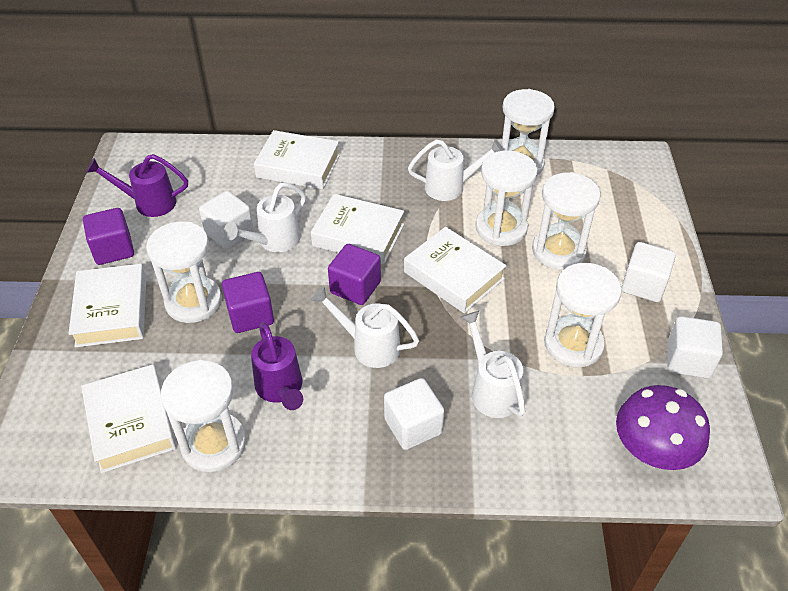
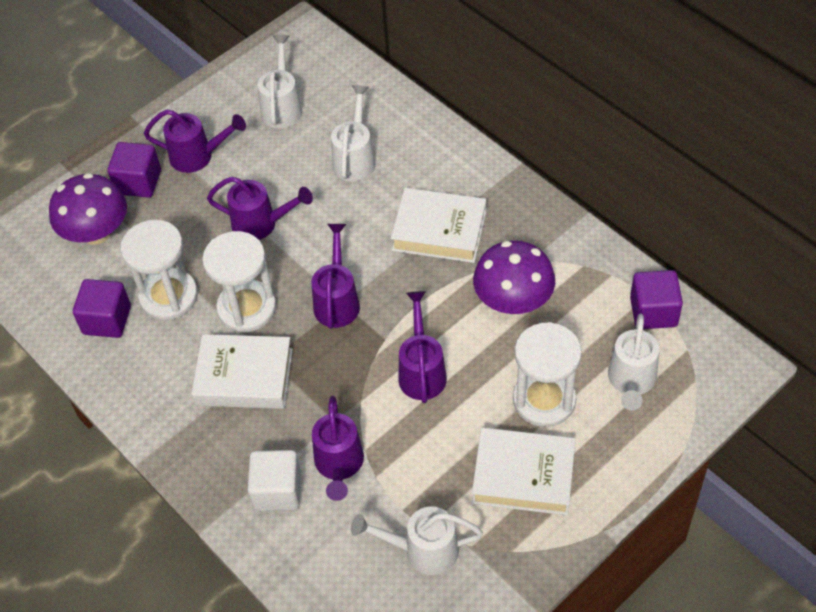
purple mushroom: 1 -> 2
purple watering can: 2 -> 5
white book: 5 -> 3
white cube: 4 -> 1
white hourglass: 6 -> 3

